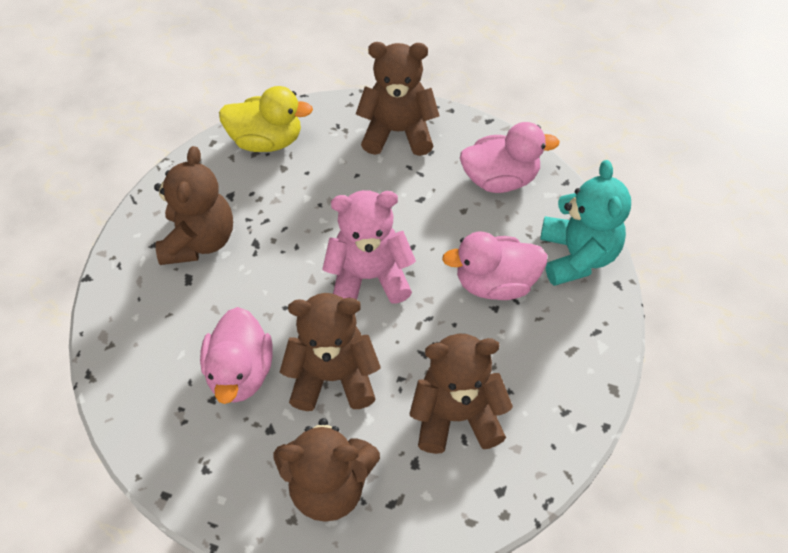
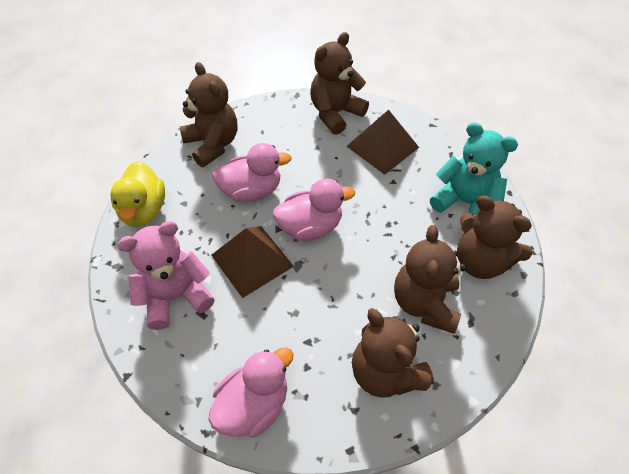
brown pyramid: 0 -> 2

